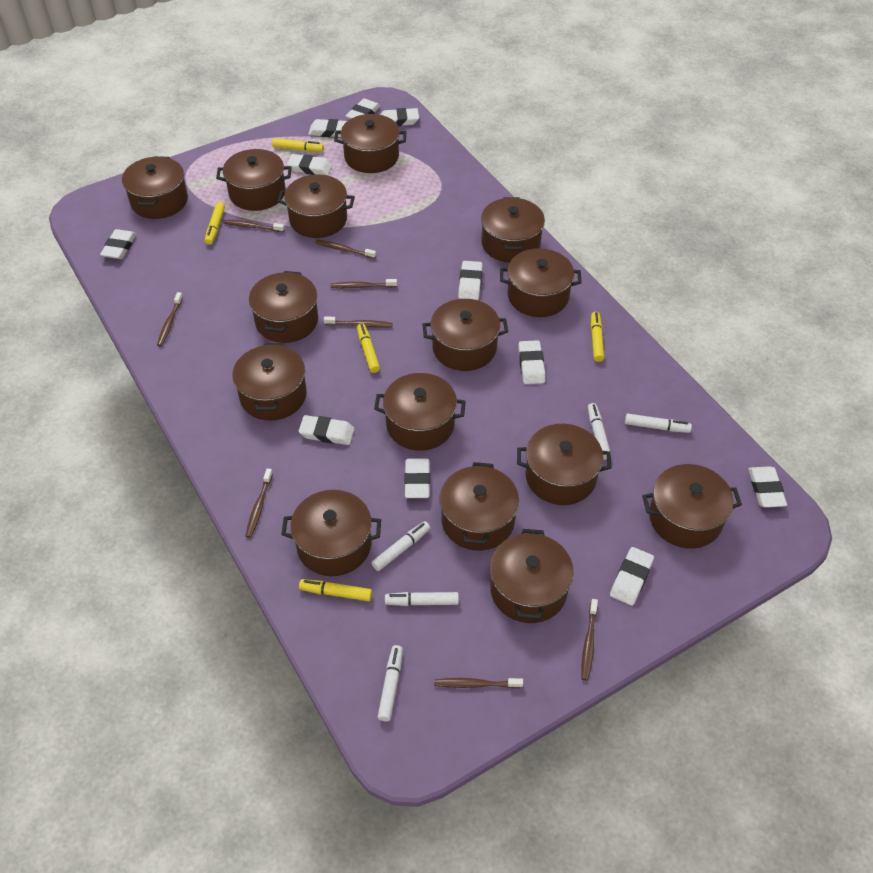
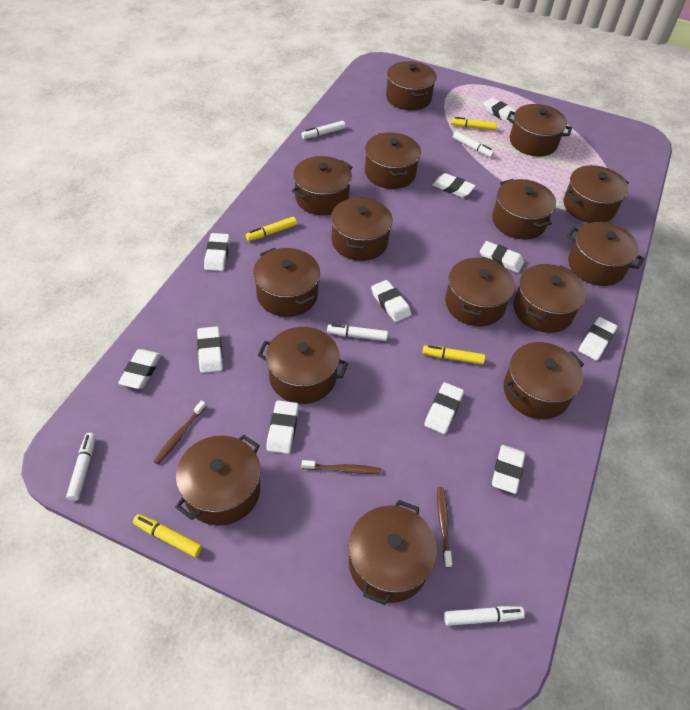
brown toothbrush: 8 -> 3
yellow marker: 5 -> 4

